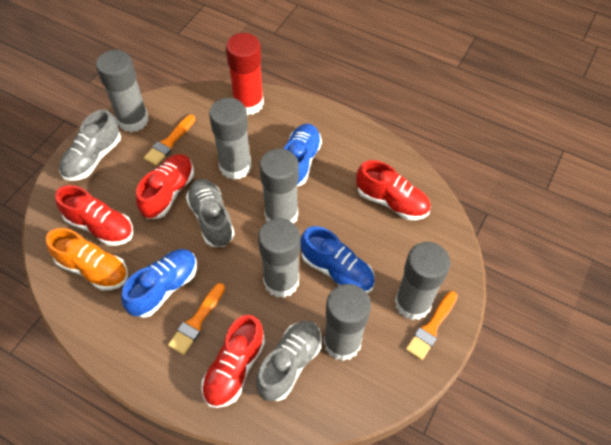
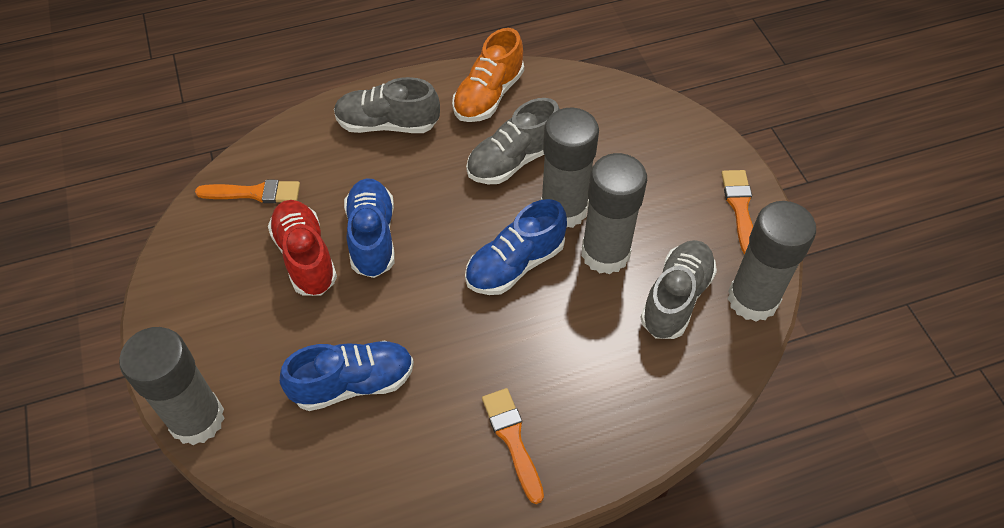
grey glue stick: 6 -> 4
red glue stick: 1 -> 0
red shoe: 4 -> 1

